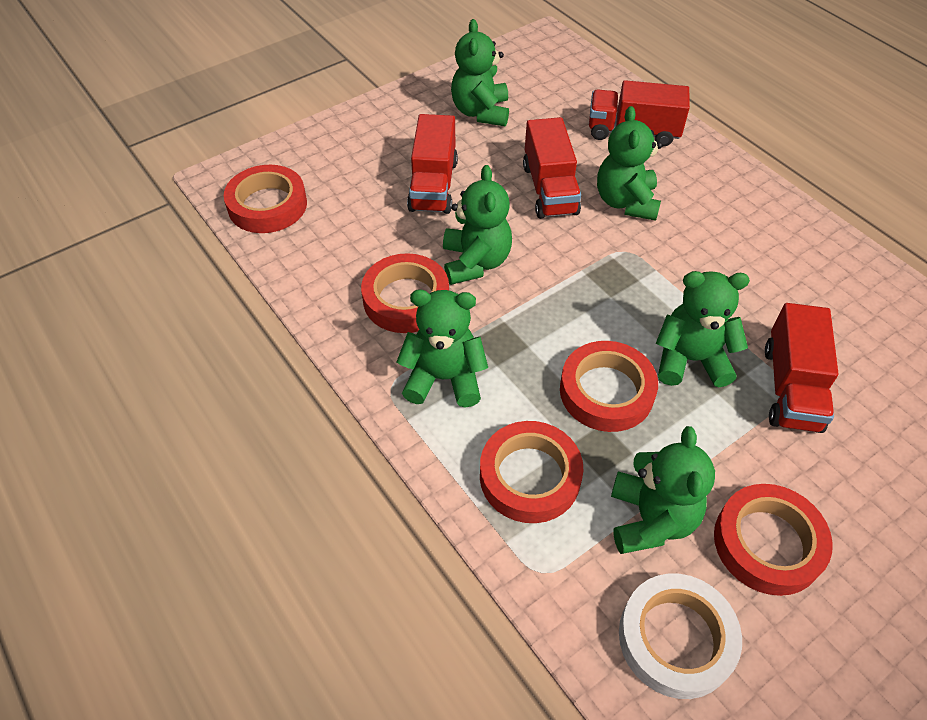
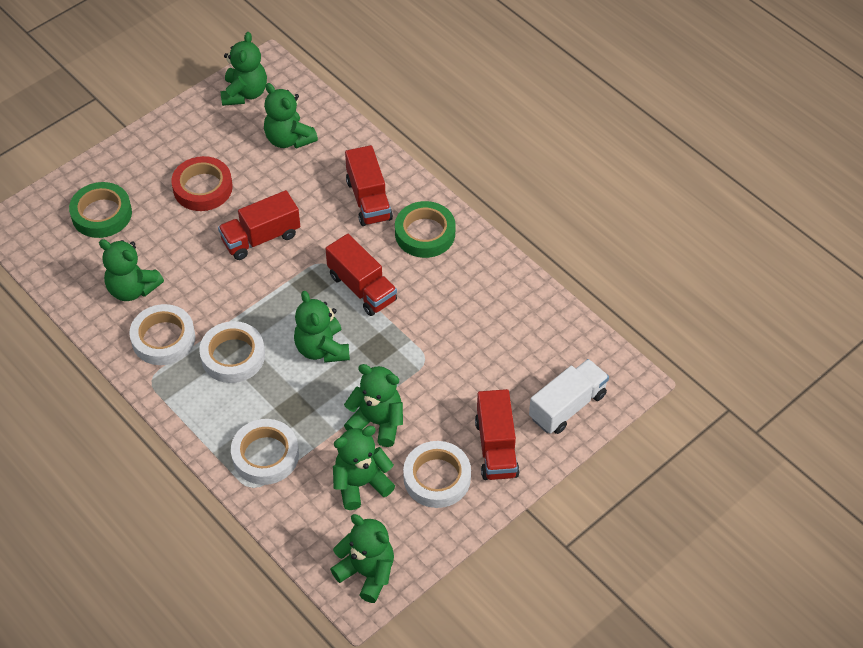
green tape: 0 -> 2
green teddy bear: 6 -> 7
red tape: 5 -> 1
white tape: 1 -> 4
white truck: 0 -> 1

